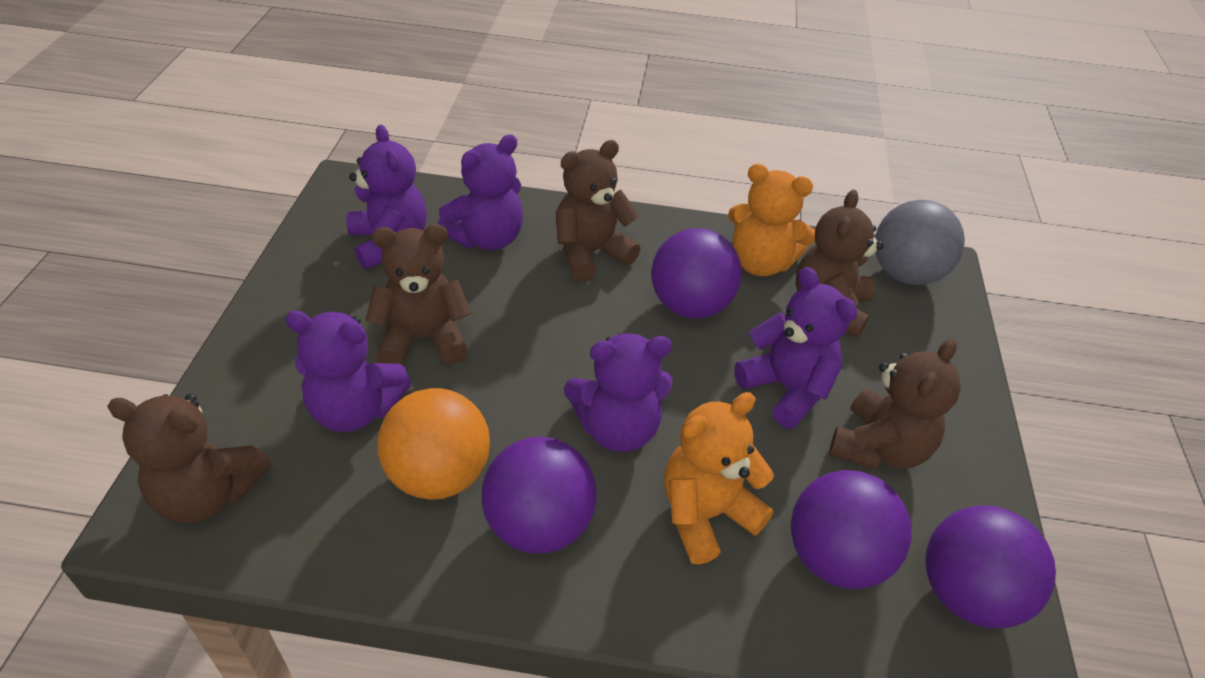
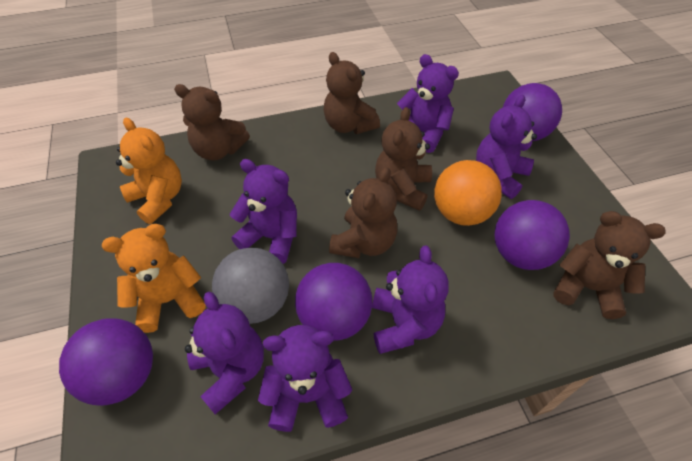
purple teddy bear: 5 -> 6

